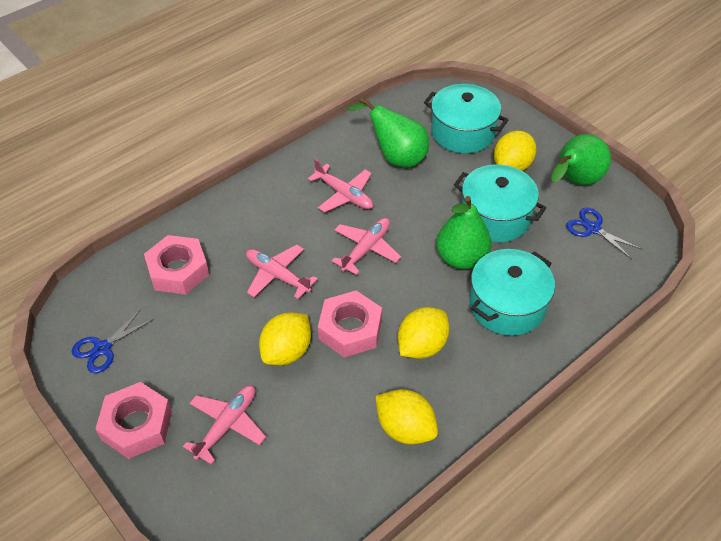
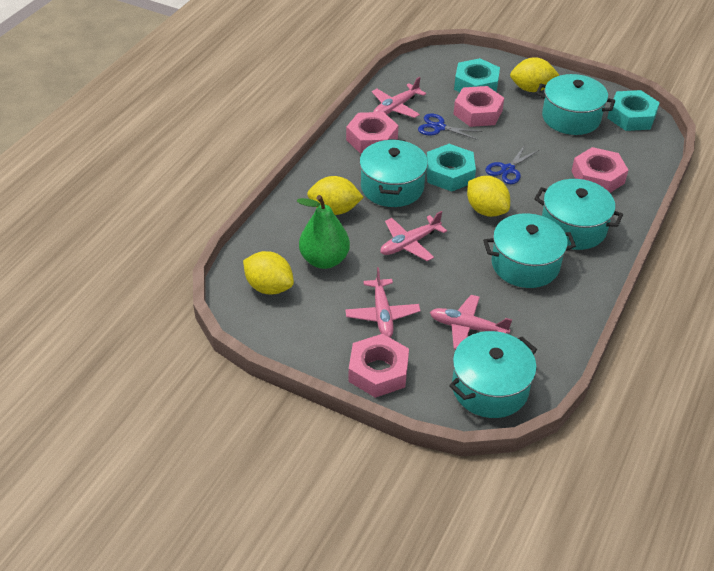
green pear: 3 -> 1
pink nut: 3 -> 4
turquoise nut: 0 -> 3
turquoise pot: 3 -> 5

